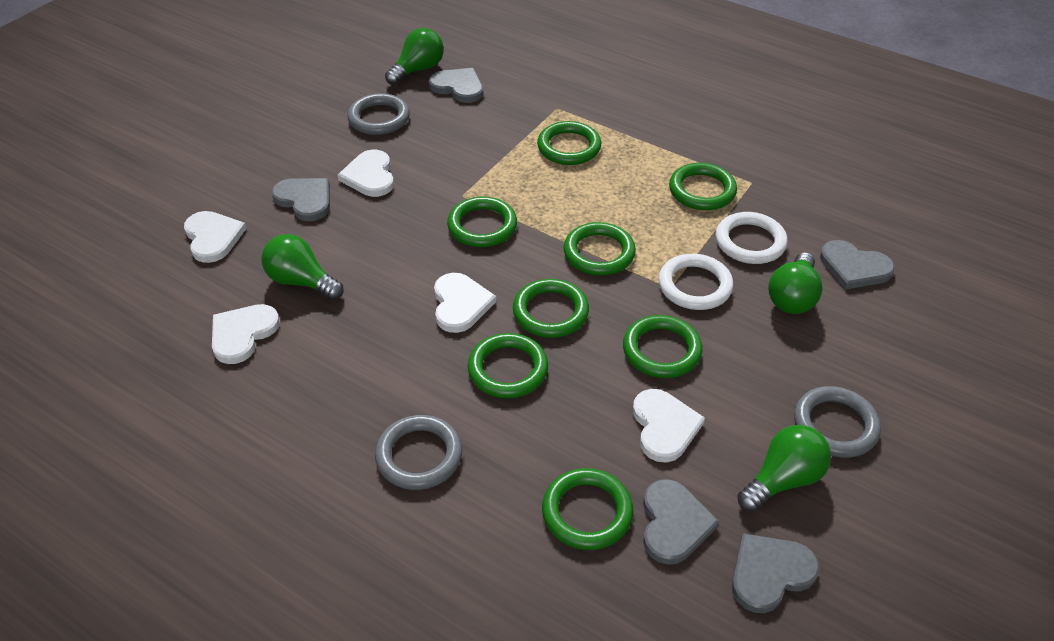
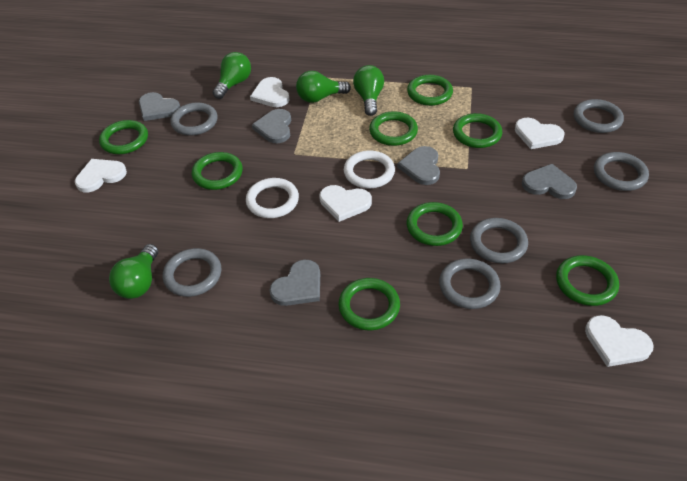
grey ring: 3 -> 6

